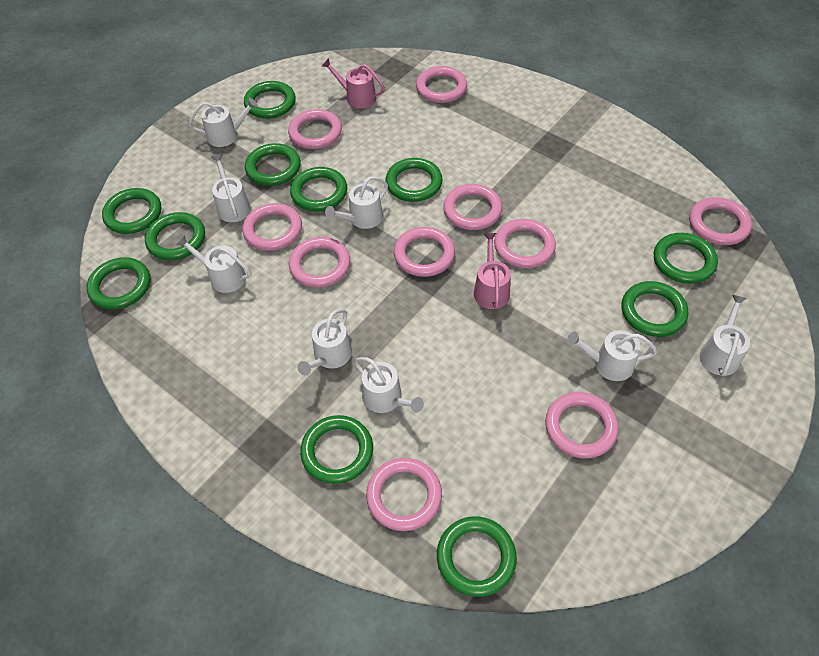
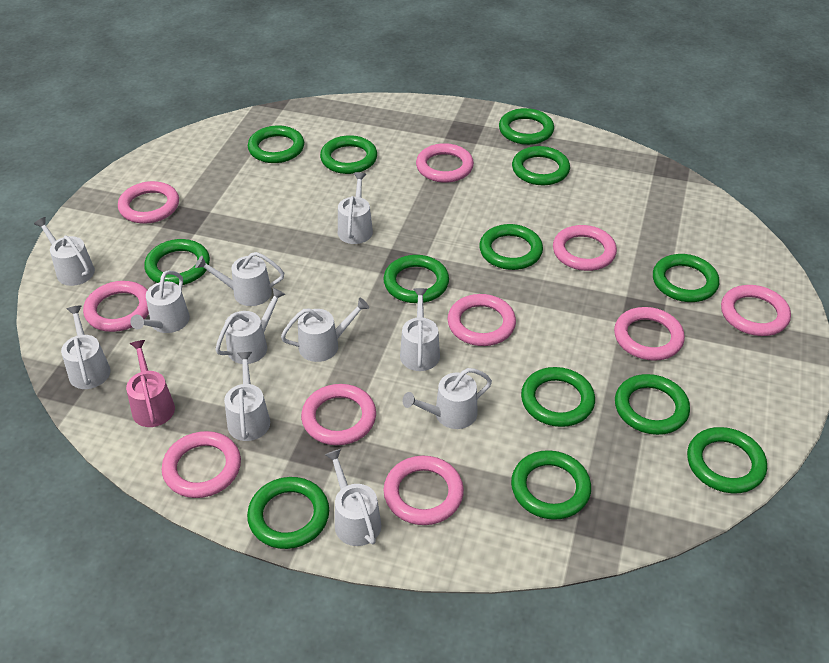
green ring: 11 -> 13
pink watering can: 2 -> 1
white watering can: 8 -> 11

